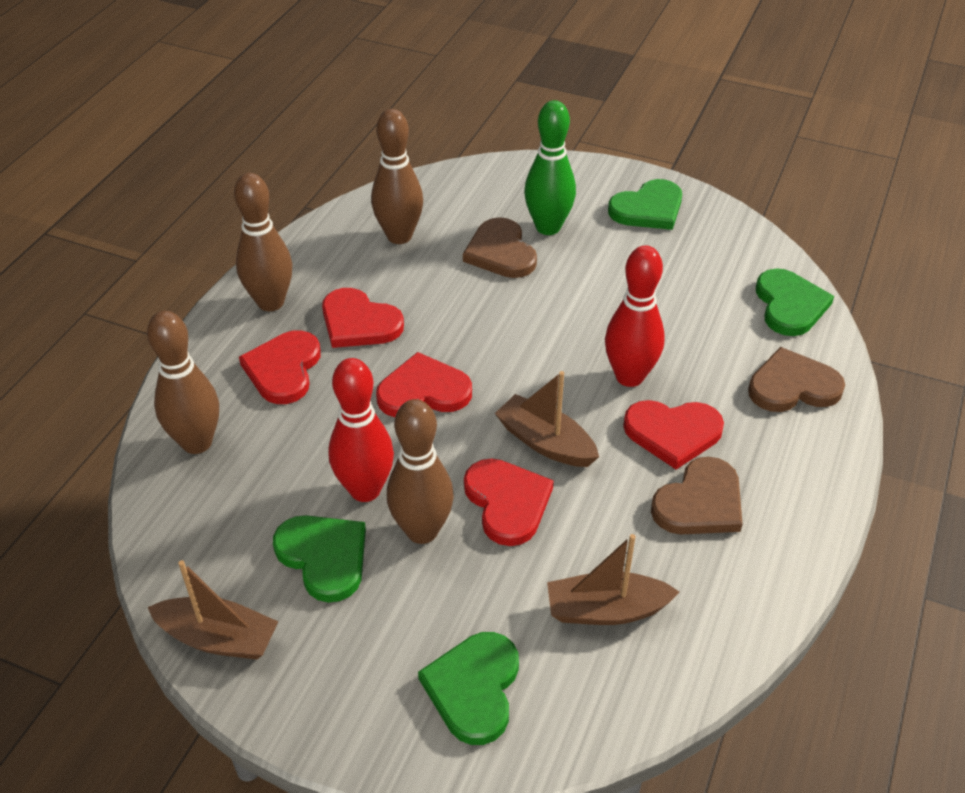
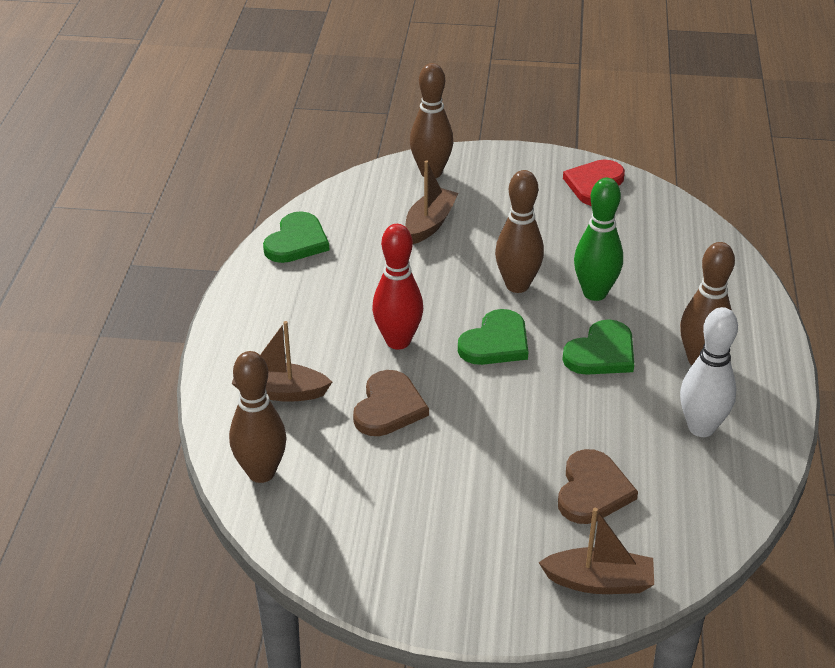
brown heart: 3 -> 2
green heart: 4 -> 3
red bowling pin: 2 -> 1
red heart: 5 -> 1
white bowling pin: 0 -> 1

